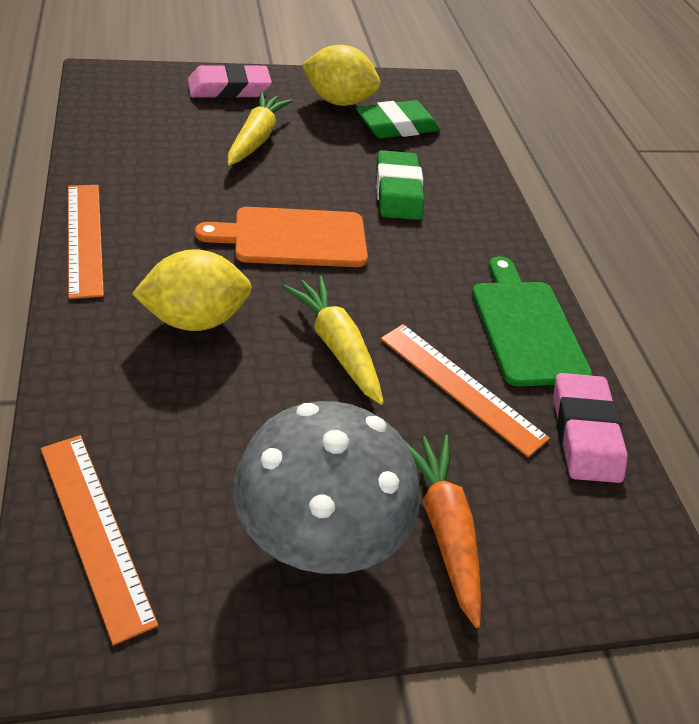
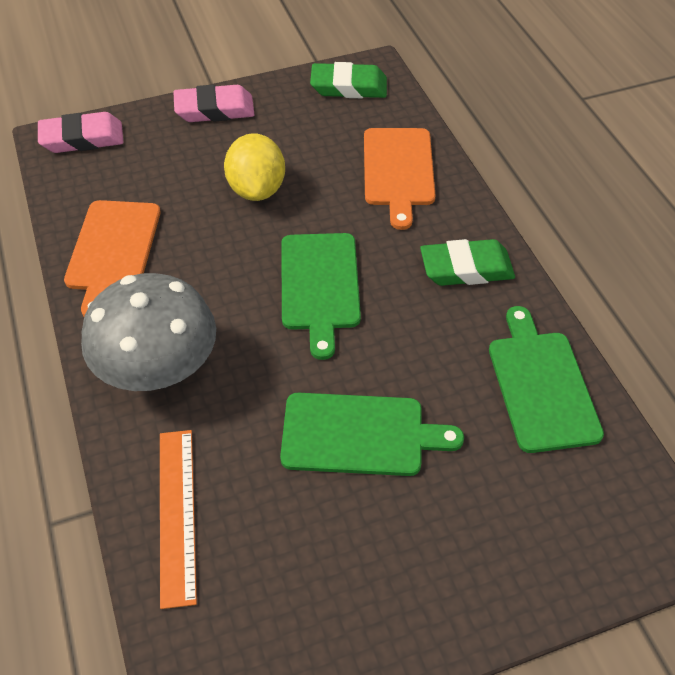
green cutting board: 1 -> 3
orange carrot: 1 -> 0
orange cutting board: 1 -> 2
orange ruler: 3 -> 1
yellow carrot: 2 -> 0
yellow lemon: 2 -> 1

